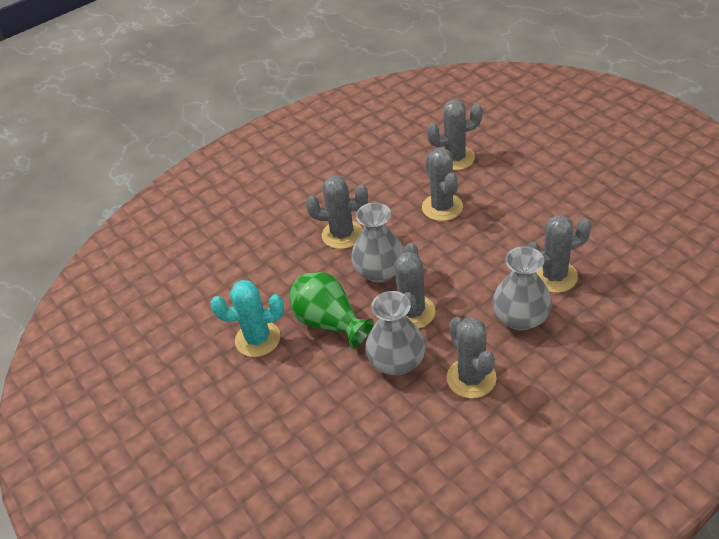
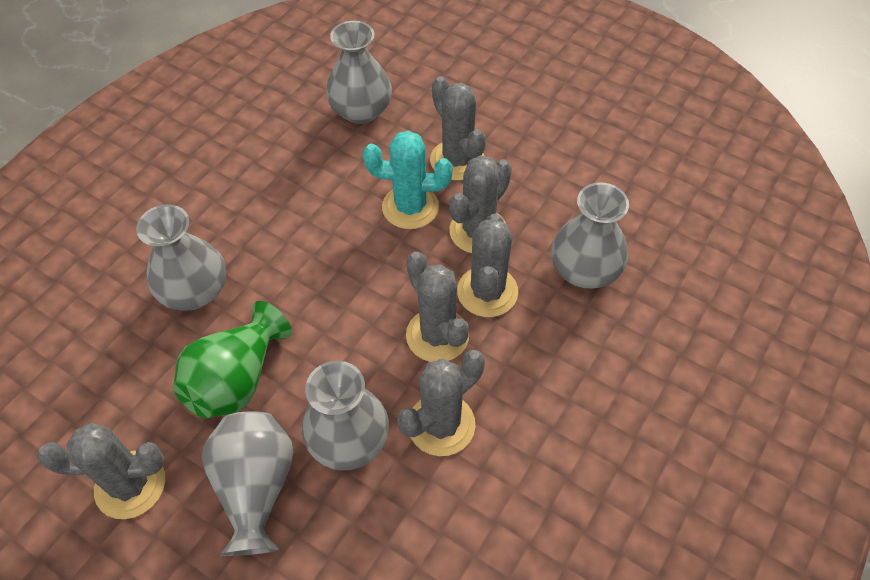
grey vase: 3 -> 5

